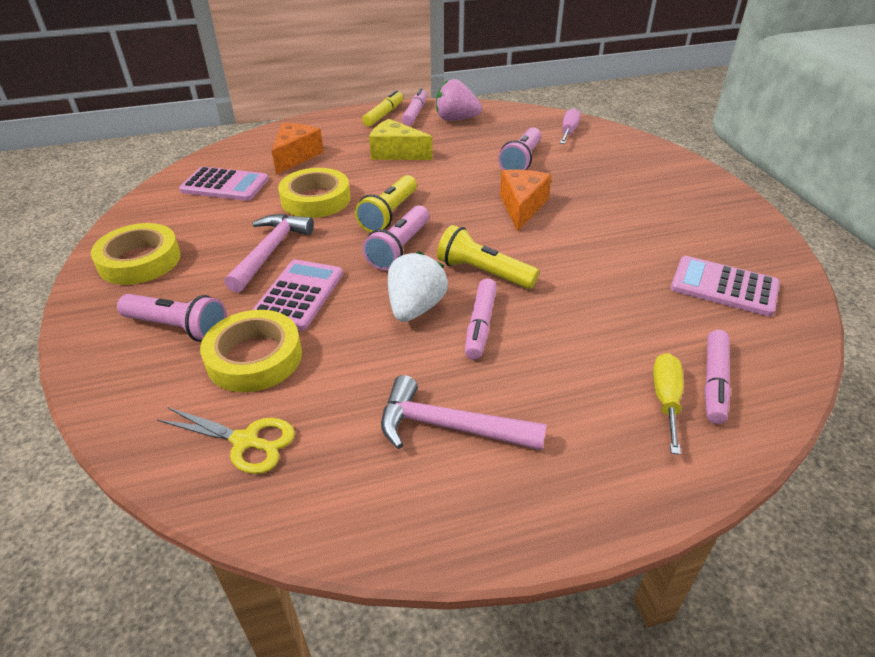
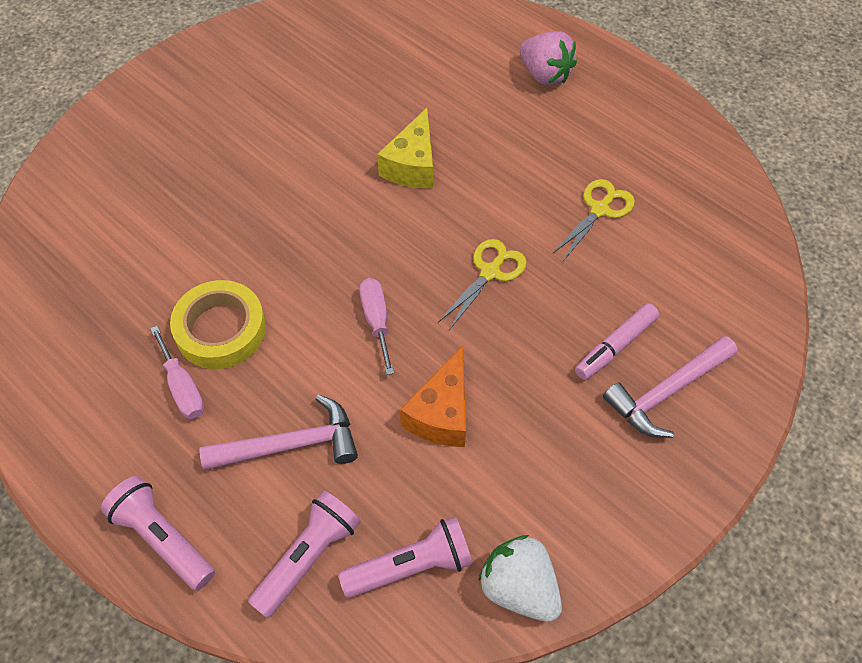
orange cheese: 2 -> 1
pink calculator: 3 -> 0
pink marker: 3 -> 1
pink screwdriver: 1 -> 2
yellow flashlight: 2 -> 0
yellow marker: 1 -> 0
yellow scissors: 1 -> 2
yellow screwdriver: 1 -> 0
yellow tape: 3 -> 1

